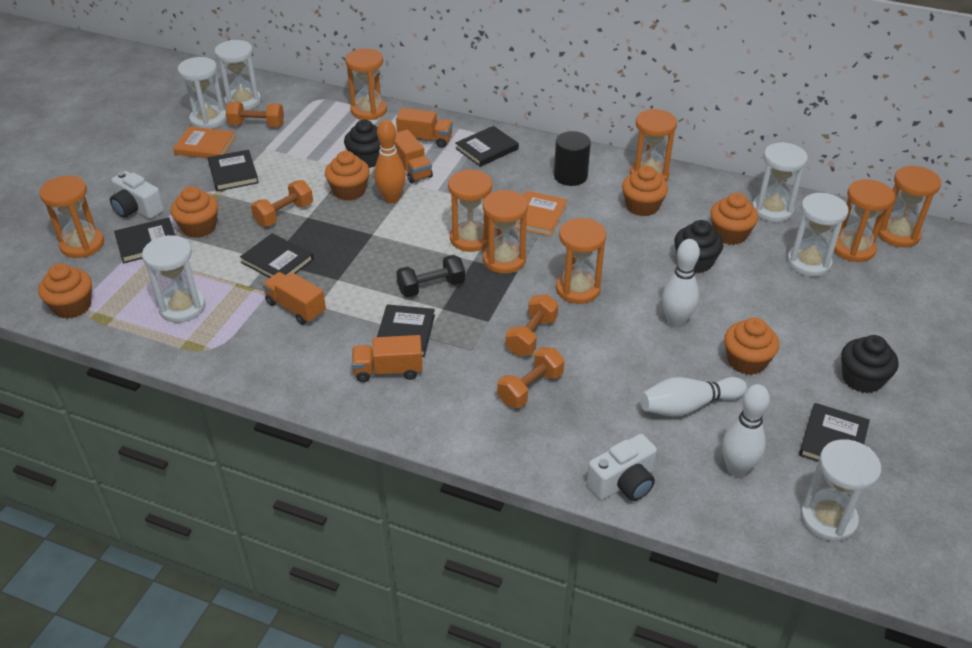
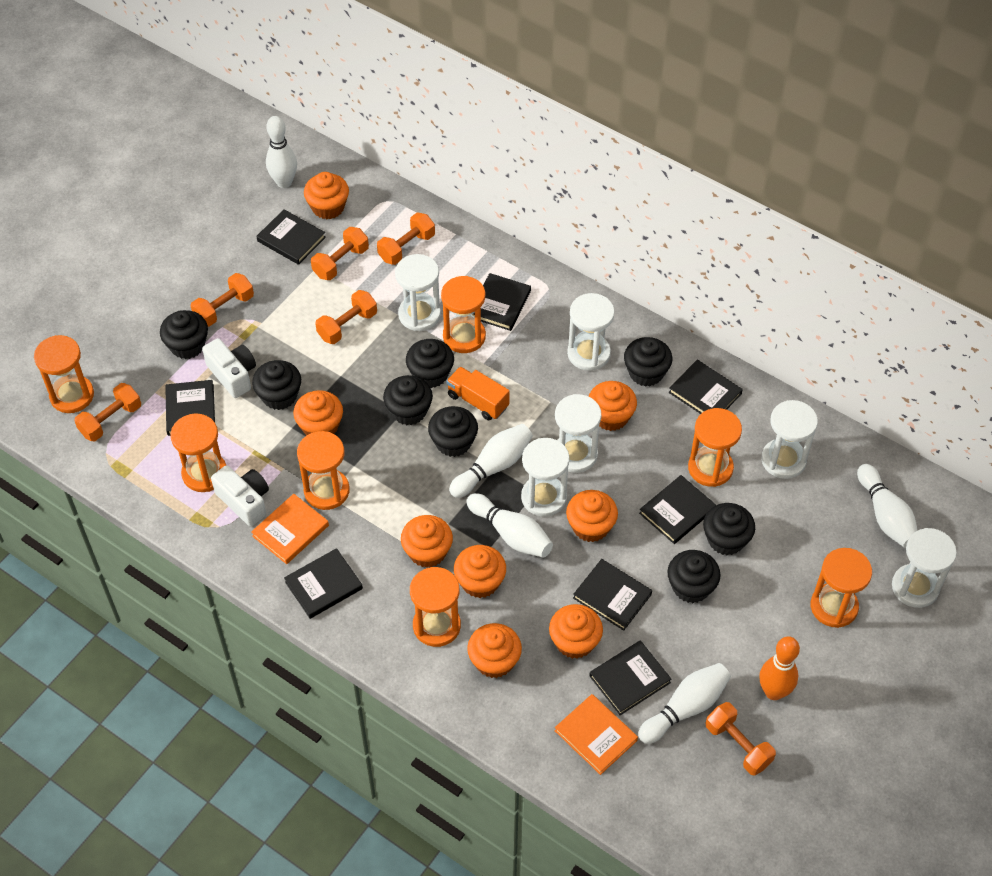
black book: 6 -> 8
black cupcake: 3 -> 8
black cylinder: 1 -> 0
black dumbbell: 1 -> 0
orange cupcake: 6 -> 8
orange dumbbell: 4 -> 6
orange hourglass: 8 -> 7
orange truck: 4 -> 1
white bowling pin: 3 -> 5

